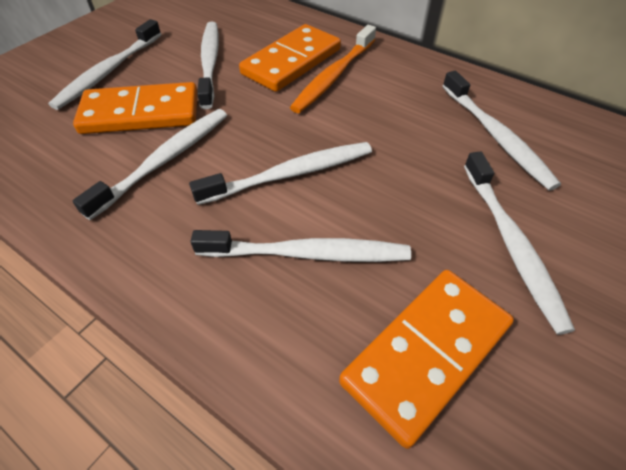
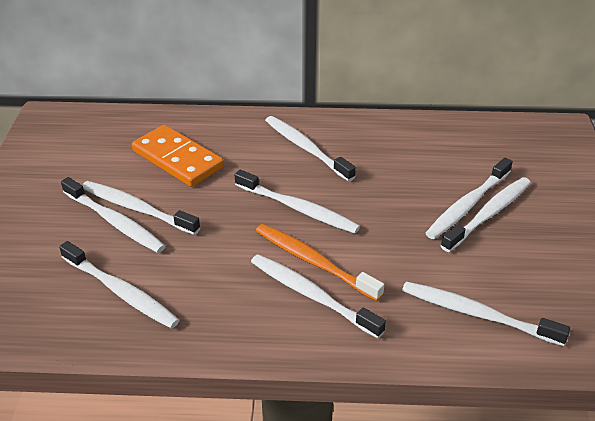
orange domino: 3 -> 1
white toothbrush: 7 -> 9

